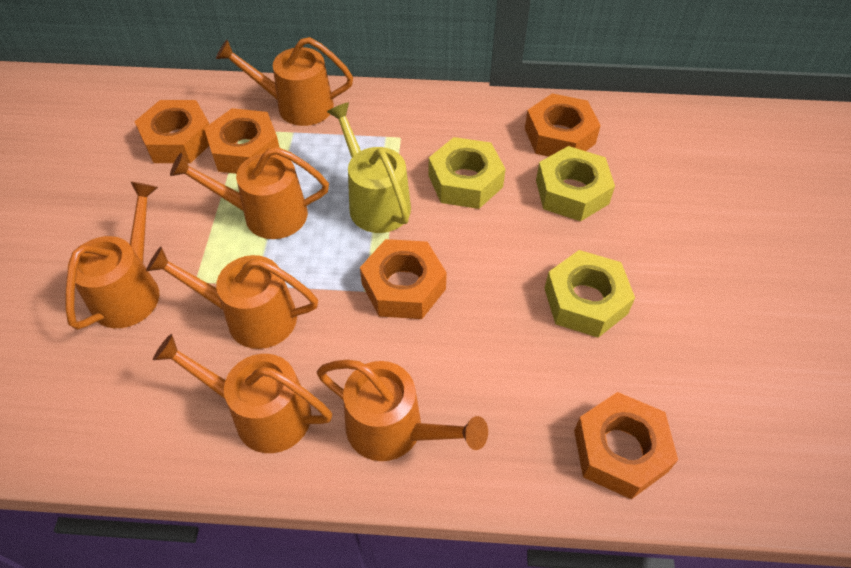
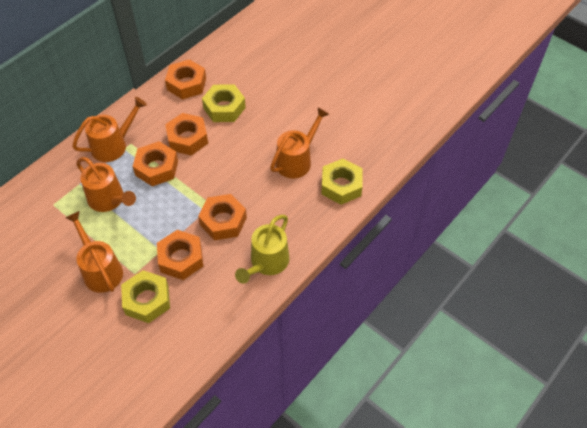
orange watering can: 6 -> 4

